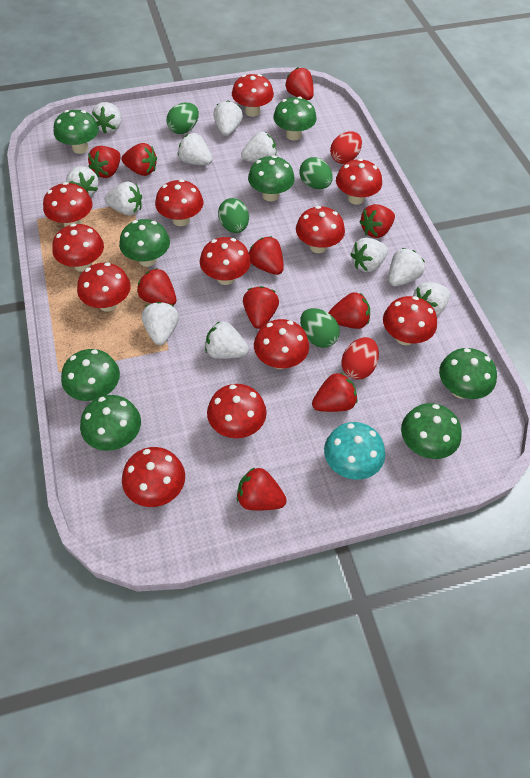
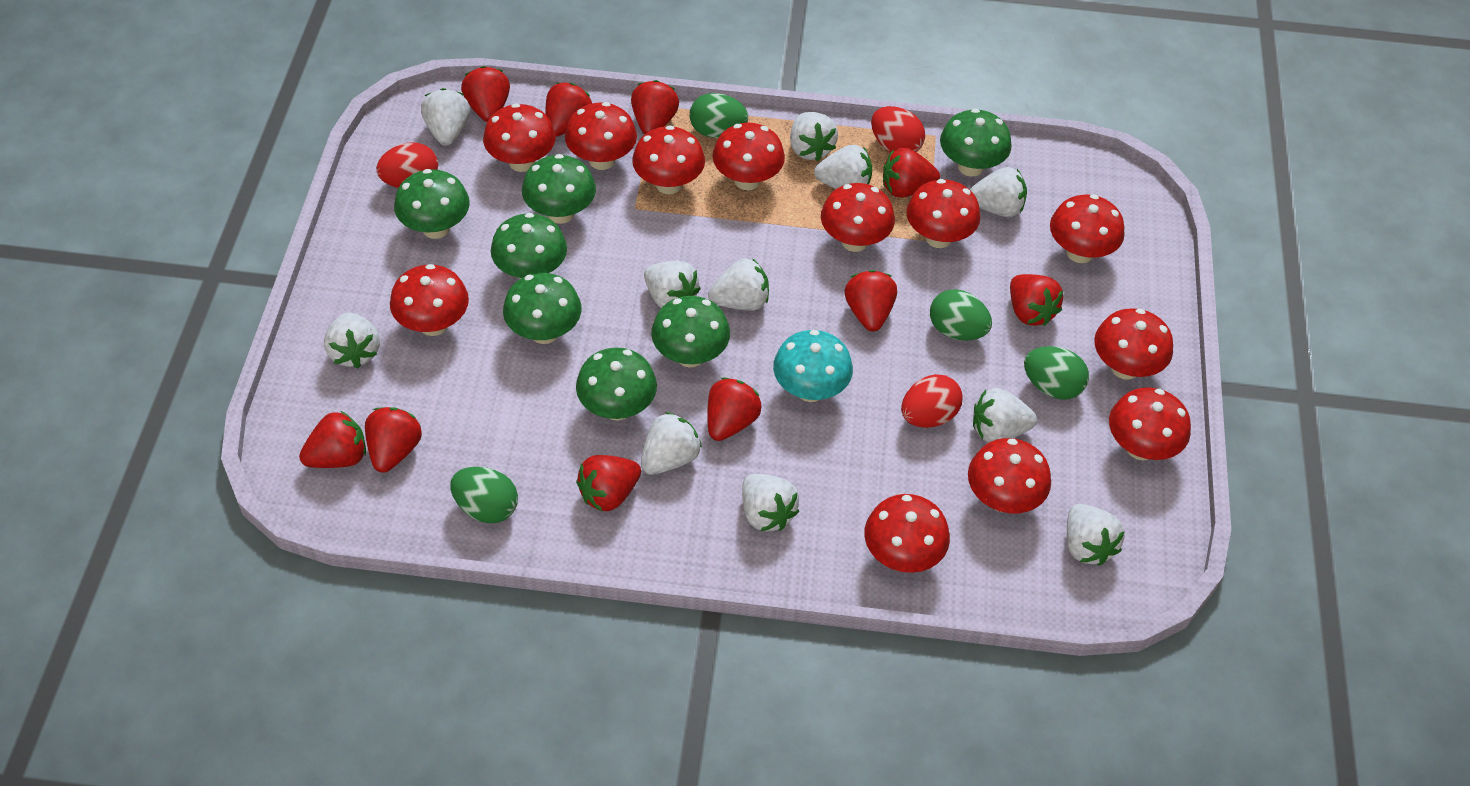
green mushroom: 8 -> 7
red egg: 2 -> 3

